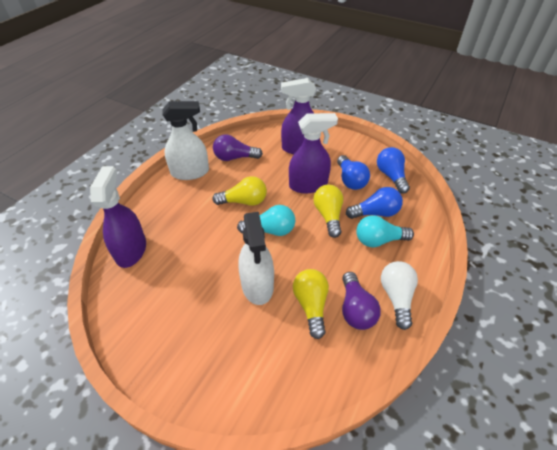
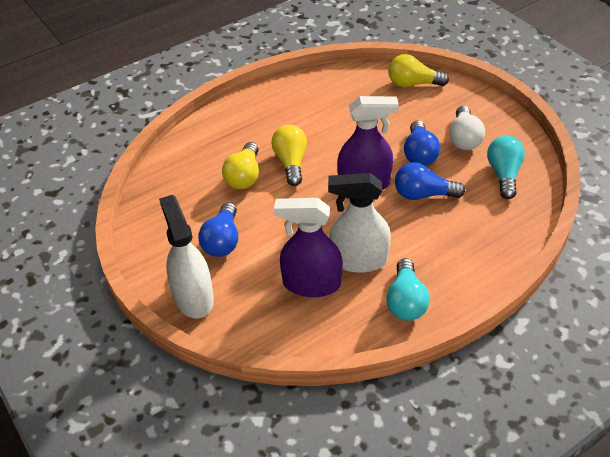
purple light bulb: 2 -> 0
purple spray bottle: 3 -> 2

